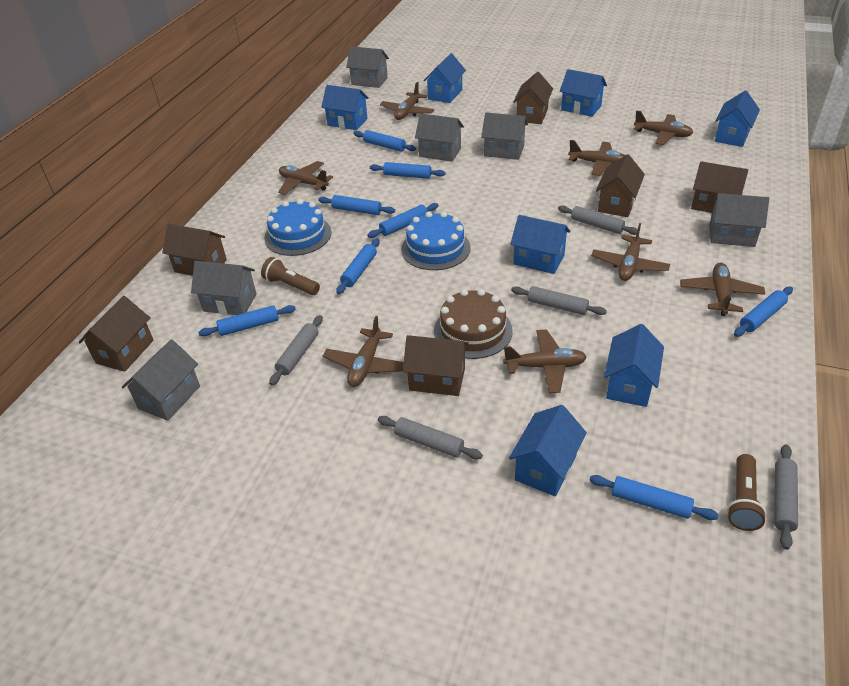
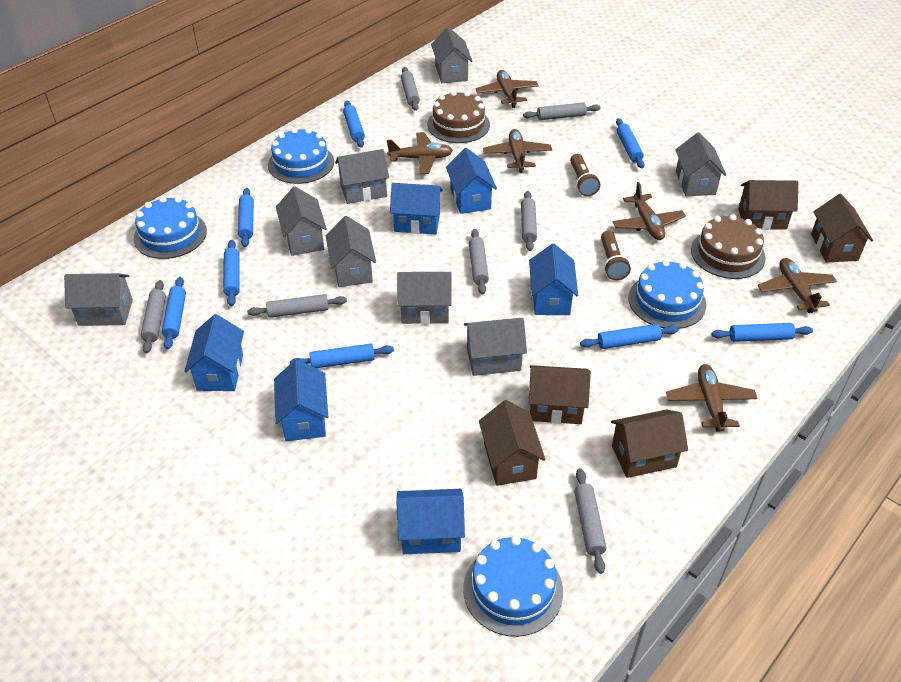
blue cake: 2 -> 4
blue house: 7 -> 6
brown cake: 1 -> 2
brown house: 6 -> 5
brown plane: 8 -> 6
grey house: 6 -> 8
grey rolling pin: 5 -> 7

